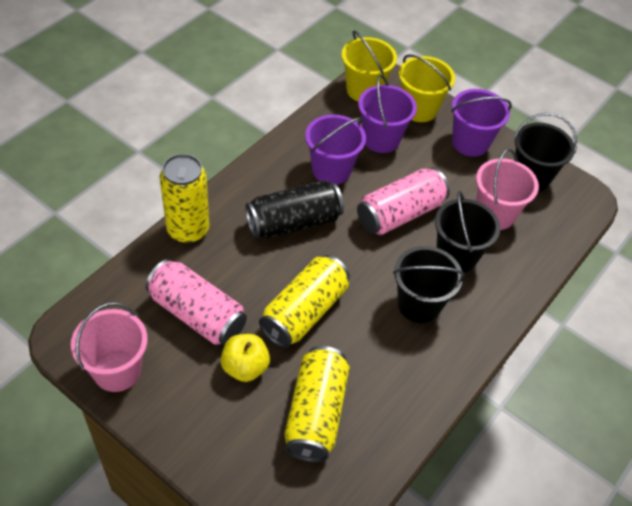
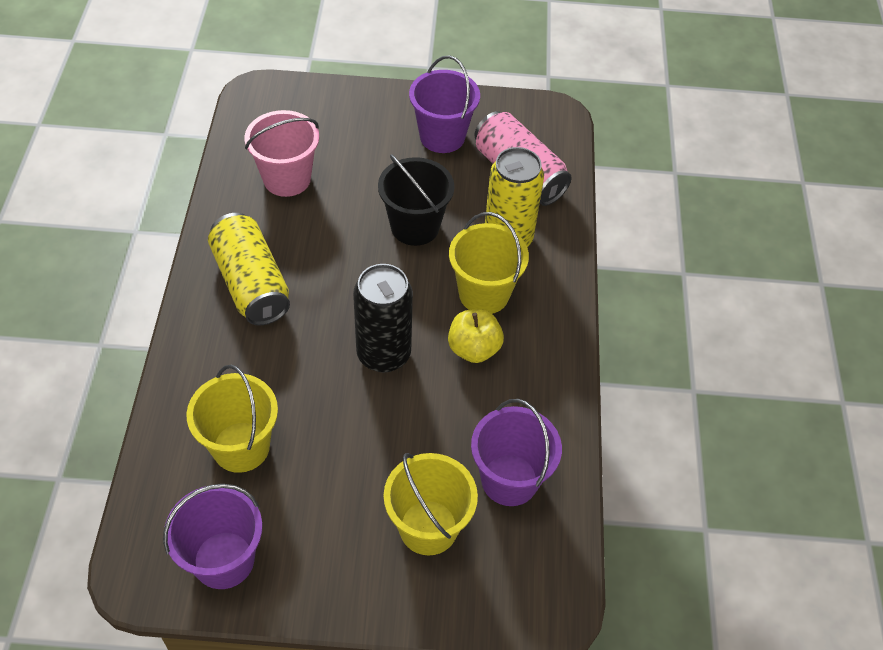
black bucket: 3 -> 1
pink bucket: 2 -> 1
pink can: 2 -> 1
yellow bucket: 2 -> 3
yellow can: 3 -> 2

